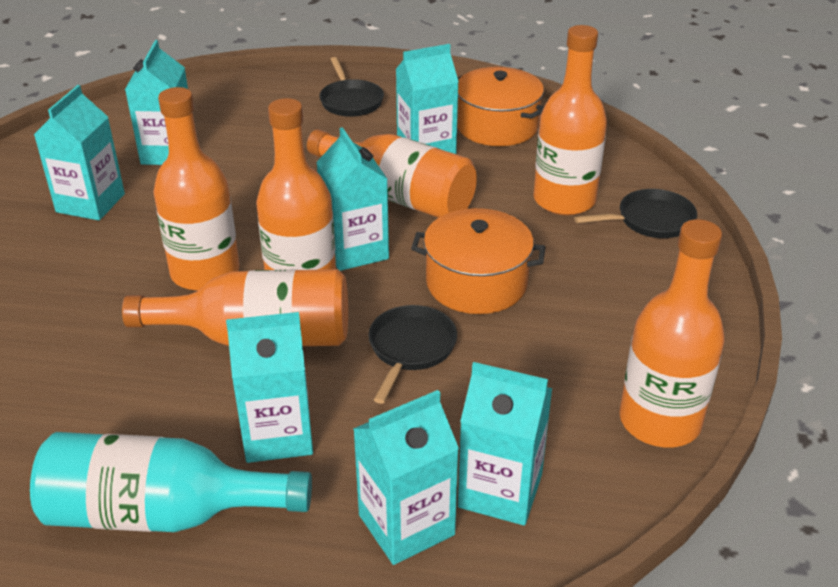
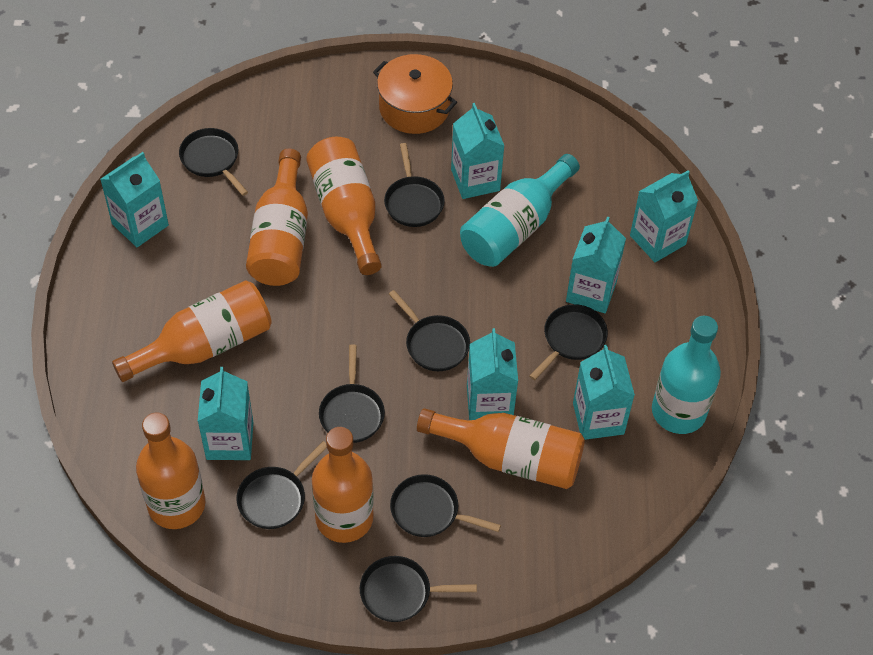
black pan: 3 -> 8
orange pot: 2 -> 1
turquoise bottle: 1 -> 2

